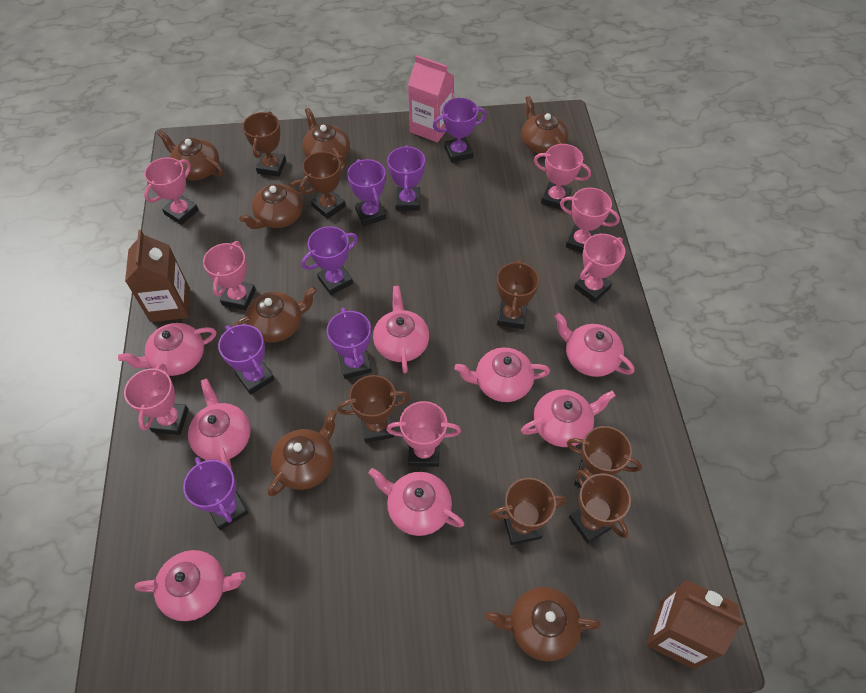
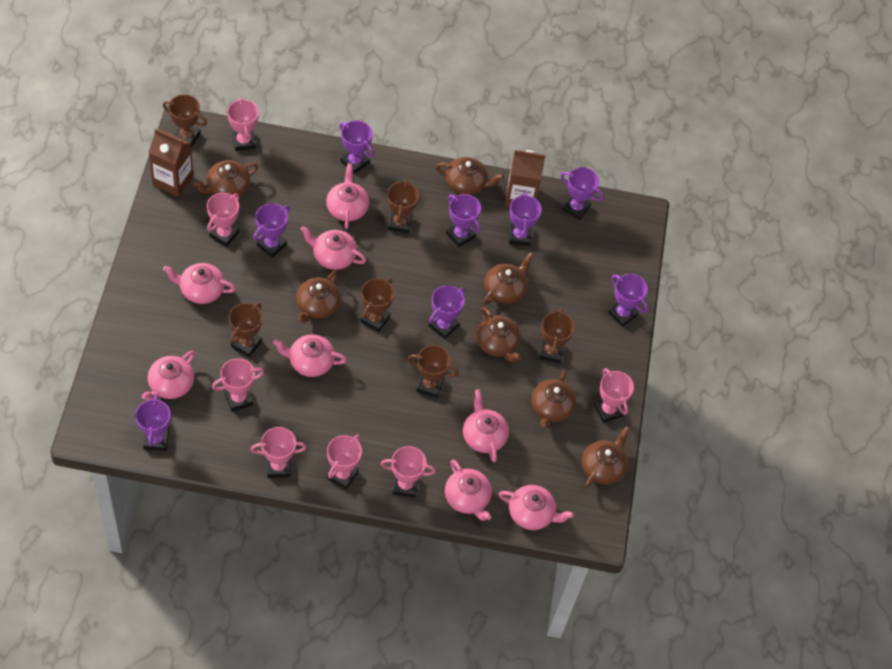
brown trophy: 7 -> 6
pink carton: 1 -> 0
purple trophy: 7 -> 8

